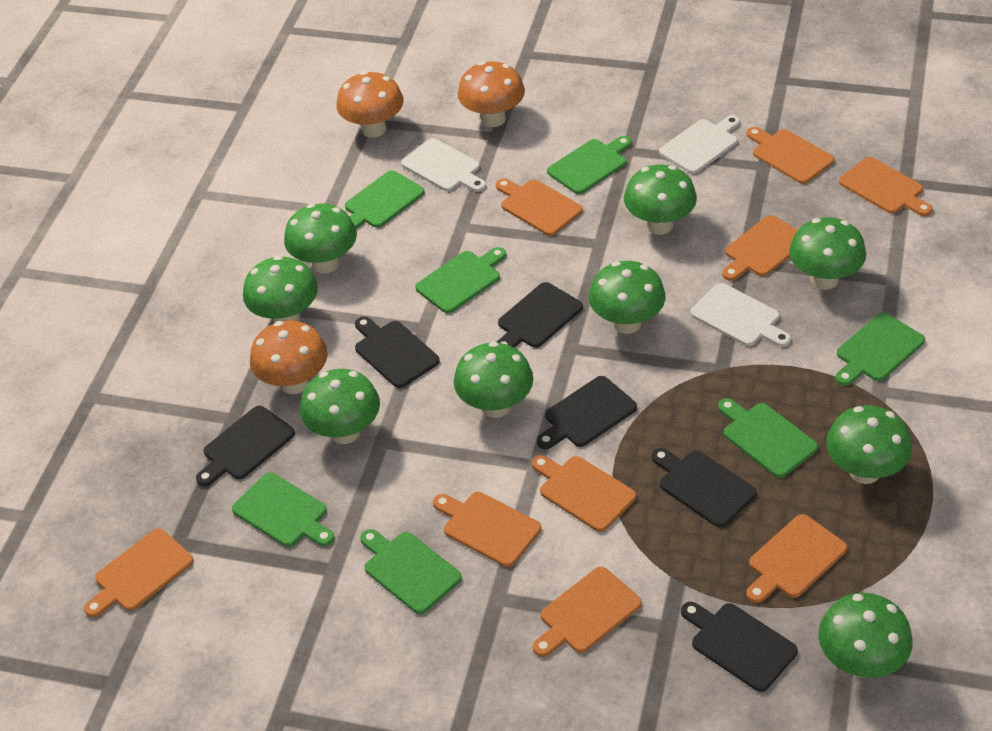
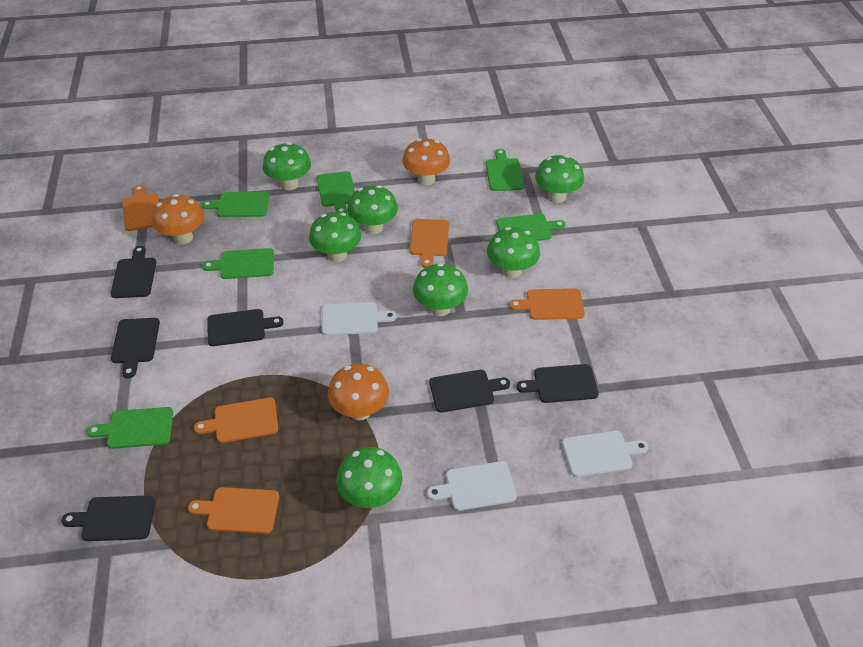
green cutting board: 7 -> 6
green mushroom: 9 -> 7
orange cutting board: 9 -> 5

